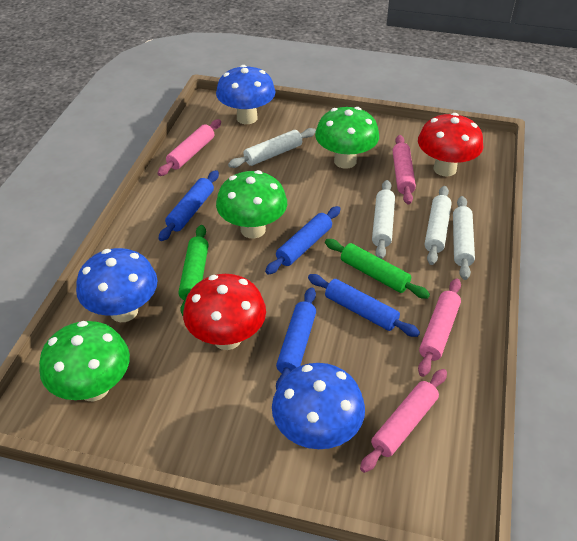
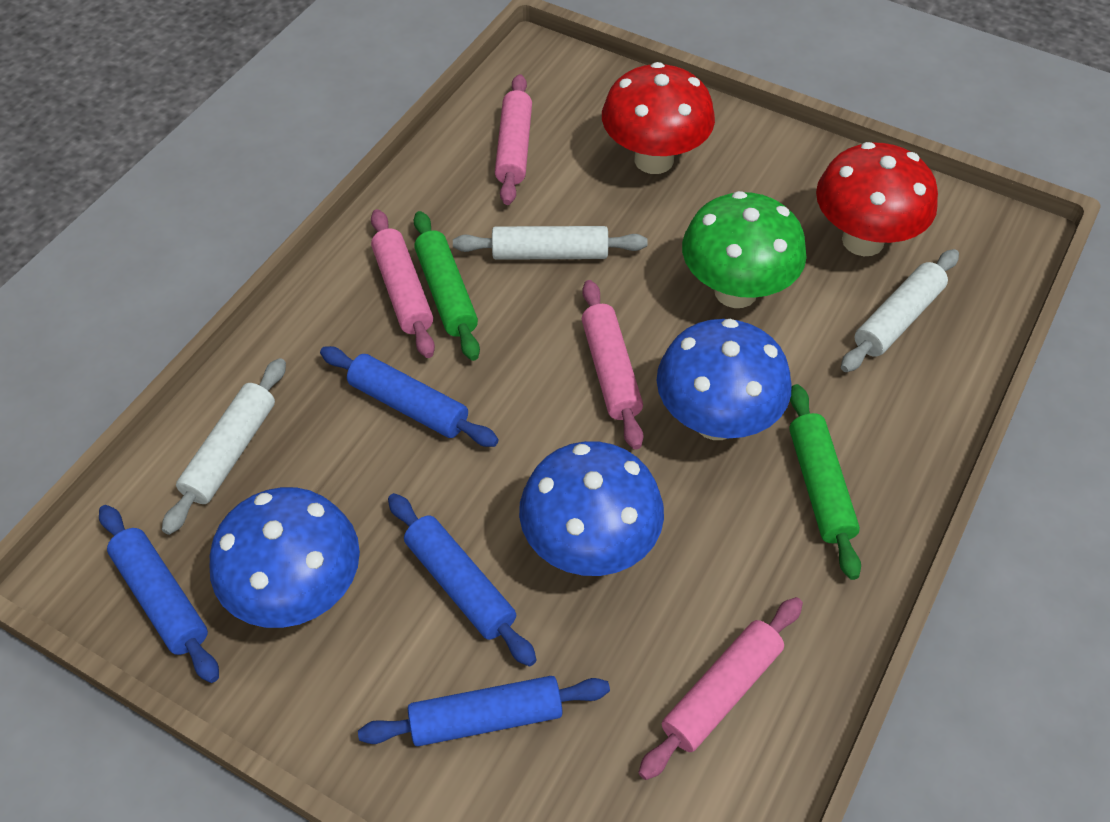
green mushroom: 3 -> 1
white rolling pin: 4 -> 3

